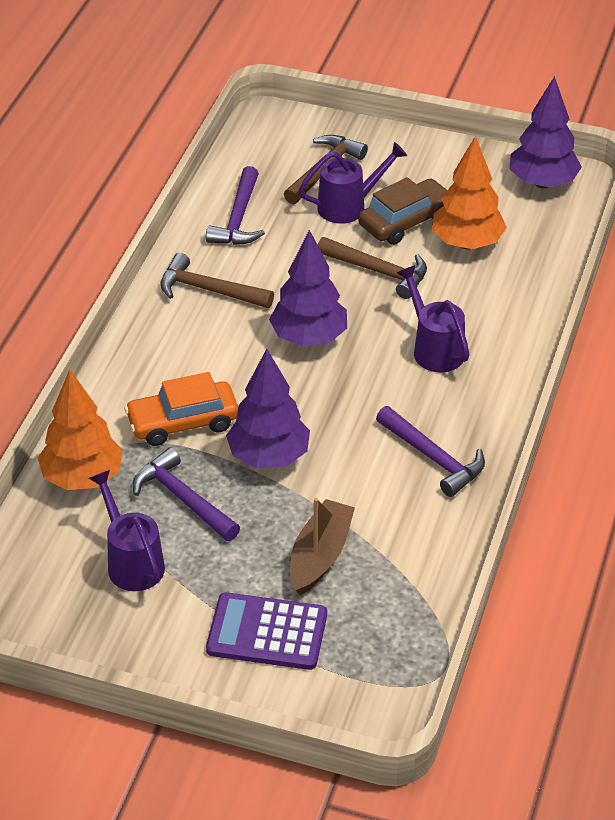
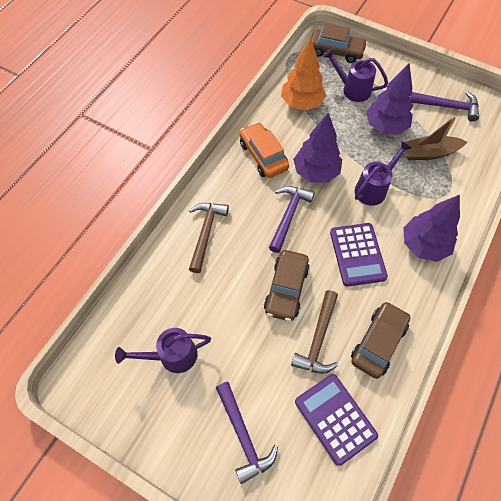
brown car: 1 -> 3
brown hammer: 3 -> 2
orange tree: 2 -> 1
purple calculator: 1 -> 2

